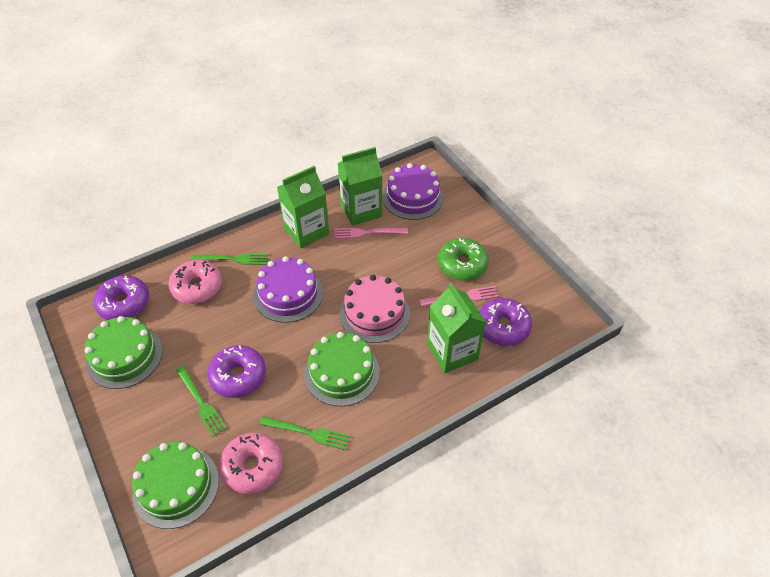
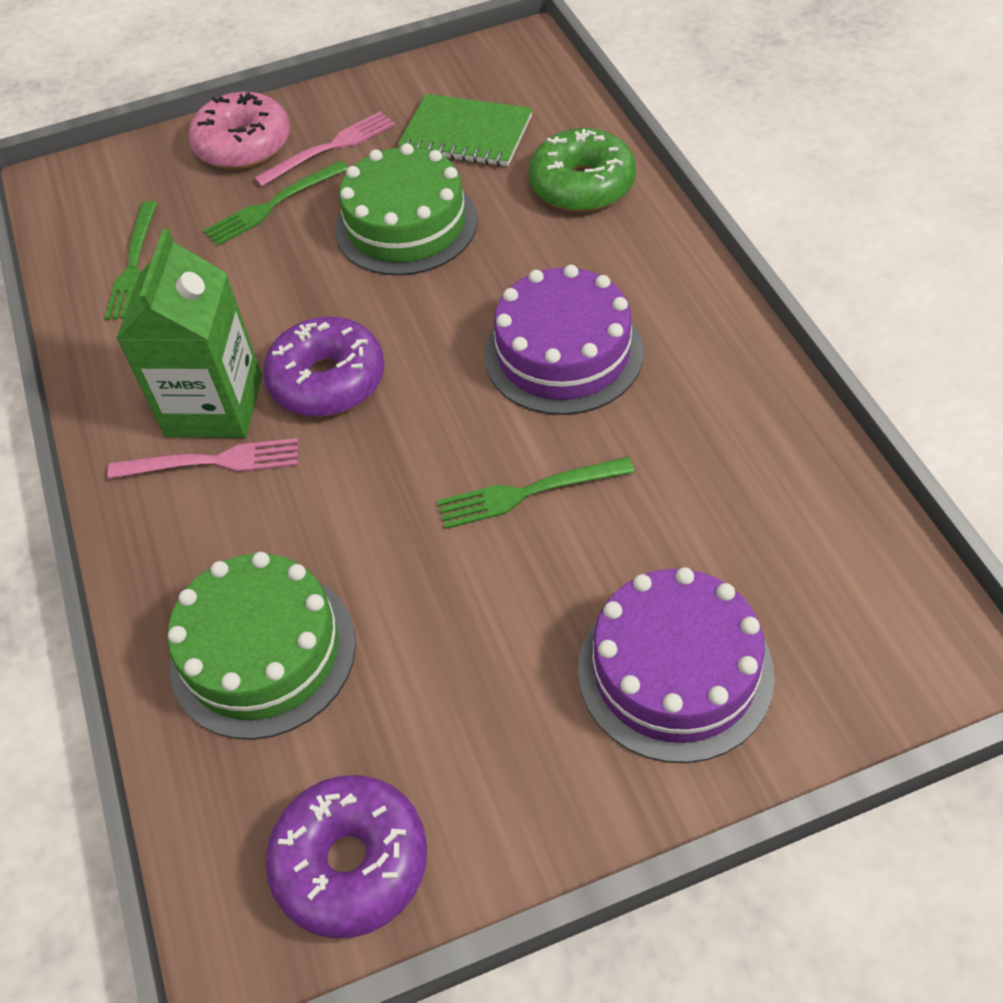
green cake: 3 -> 2
green carton: 3 -> 1
green notebook: 0 -> 1
pink cake: 1 -> 0
pink donut: 2 -> 1
purple donut: 3 -> 2

